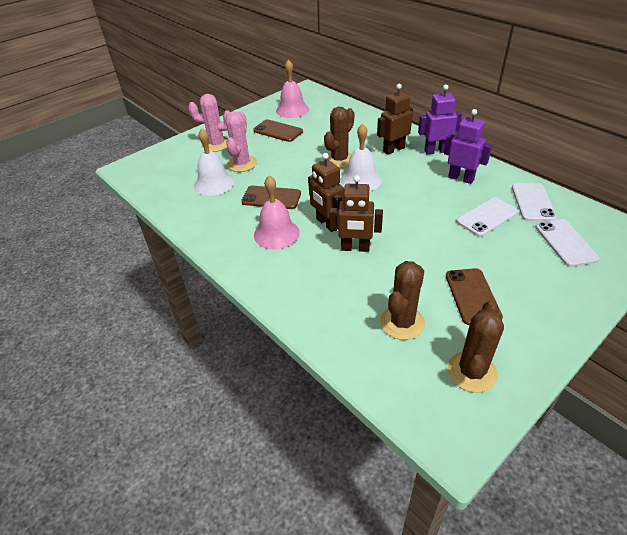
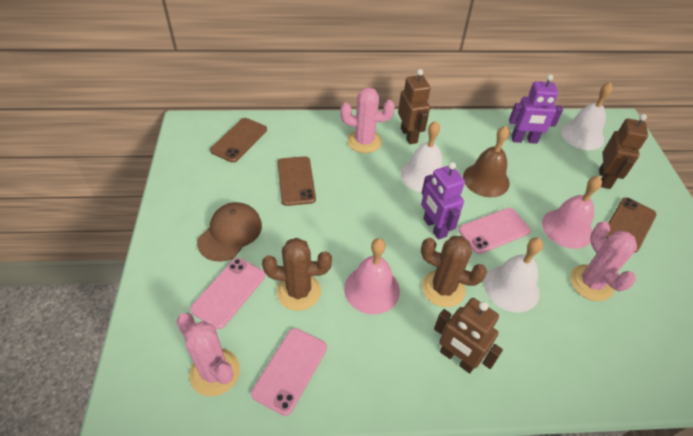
brown bell: 0 -> 1
brown cactus: 3 -> 2
brown cap: 0 -> 1
pink cactus: 2 -> 3
pink phone: 0 -> 3
white bell: 2 -> 3
white phone: 3 -> 0

